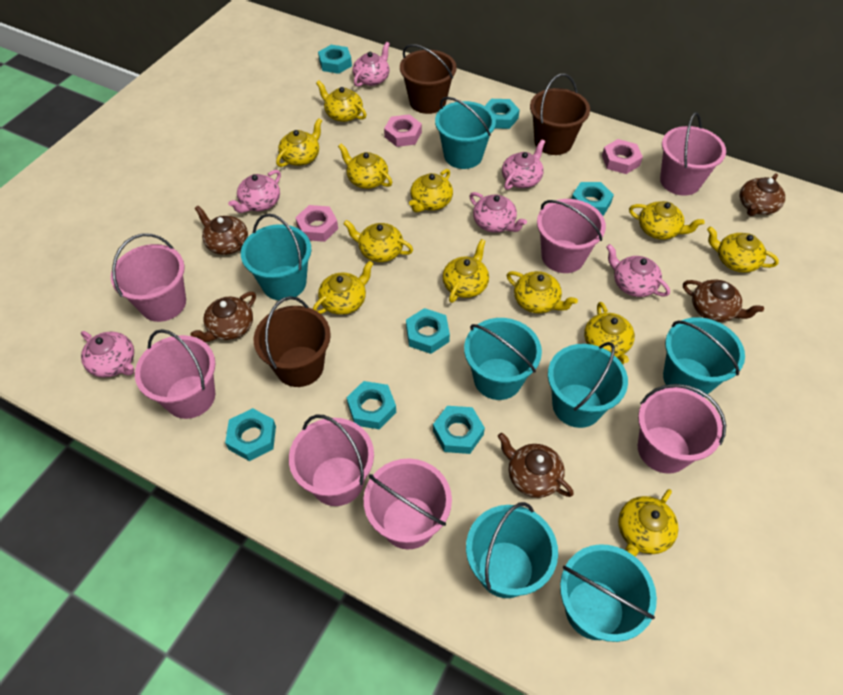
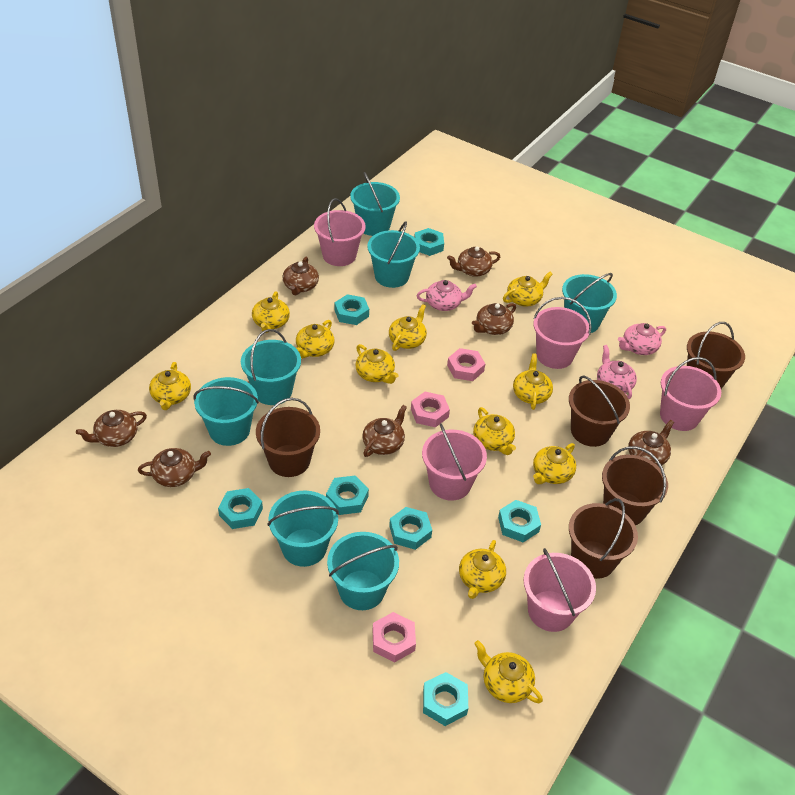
brown bucket: 3 -> 5
brown teapot: 5 -> 7
pink bucket: 7 -> 5
pink teapot: 6 -> 3
yellow teapot: 12 -> 11

